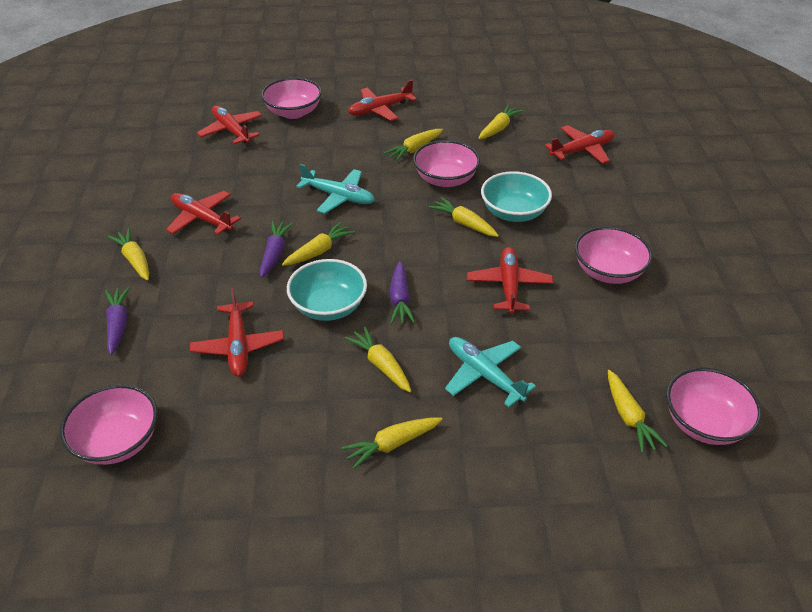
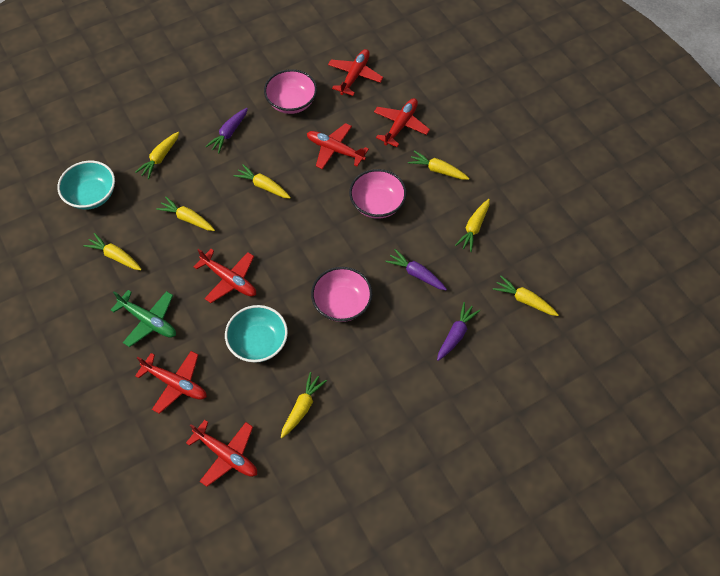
green plane: 0 -> 1
pink bowl: 5 -> 3
turquoise plane: 2 -> 0

